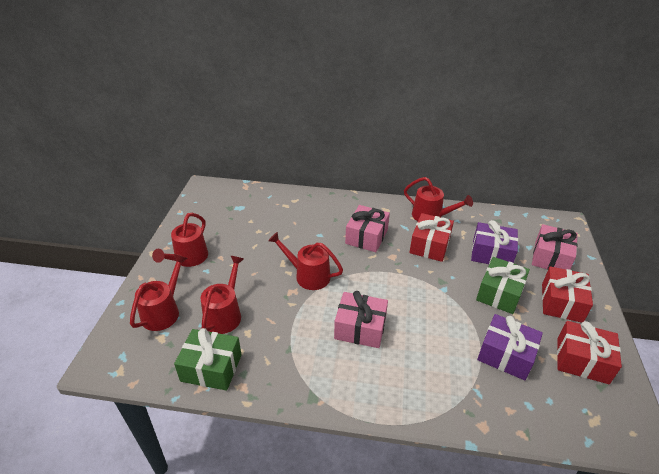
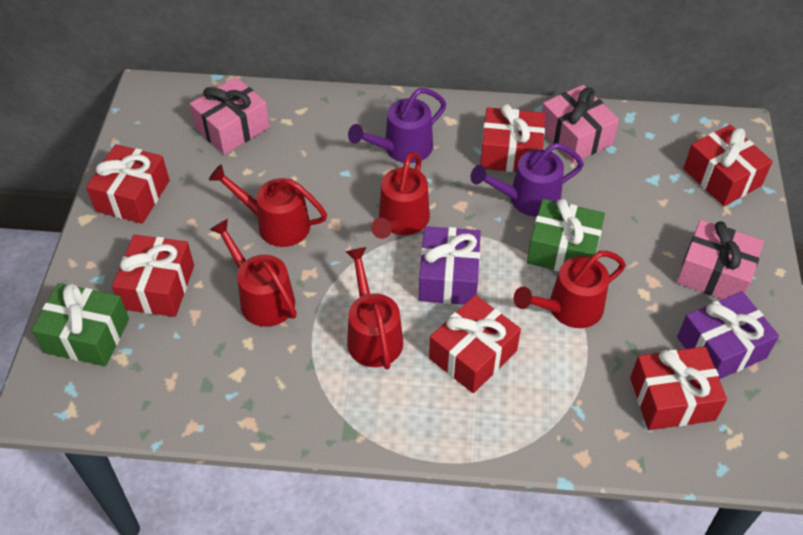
purple watering can: 0 -> 2
red gift: 3 -> 6

